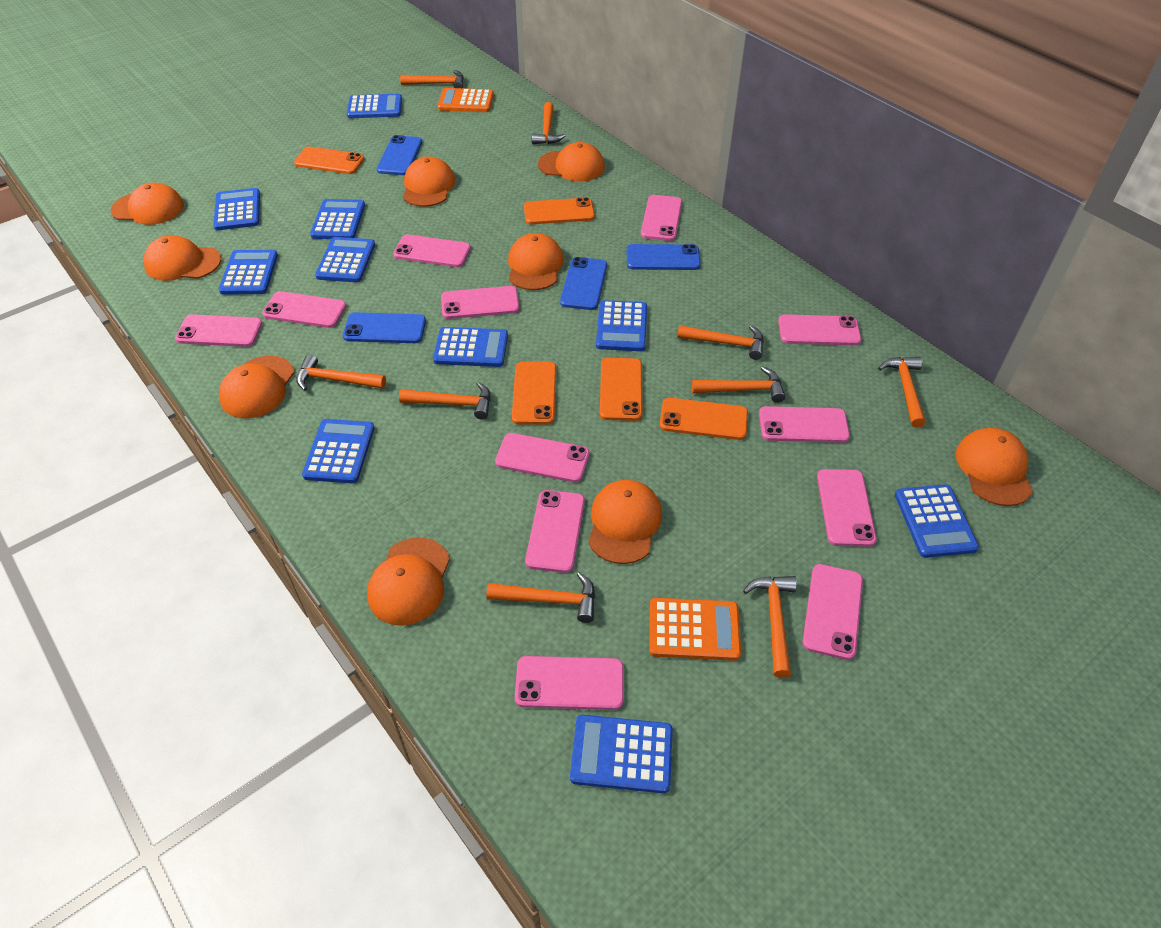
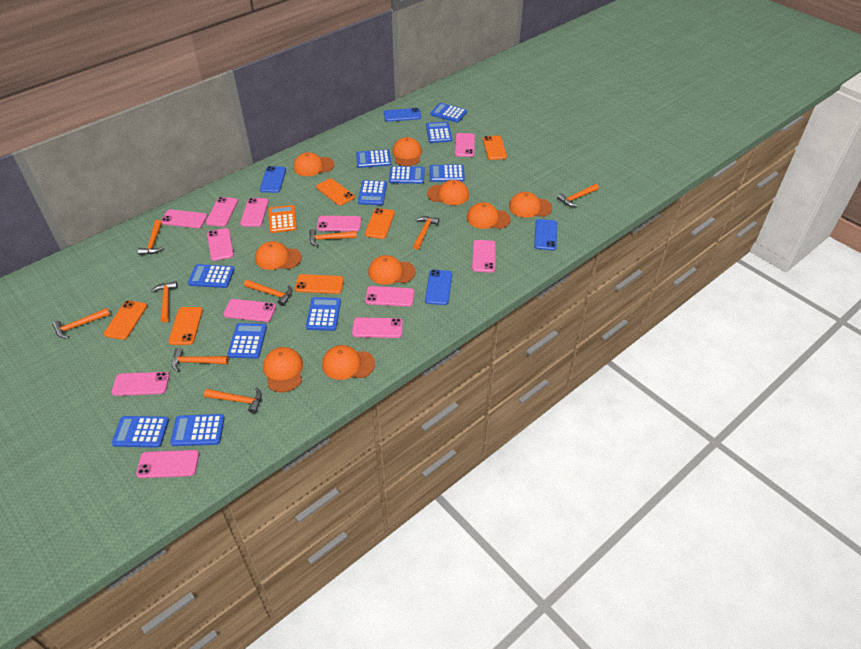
blue calculator: 10 -> 11
orange calculator: 2 -> 1
orange phone: 5 -> 6

